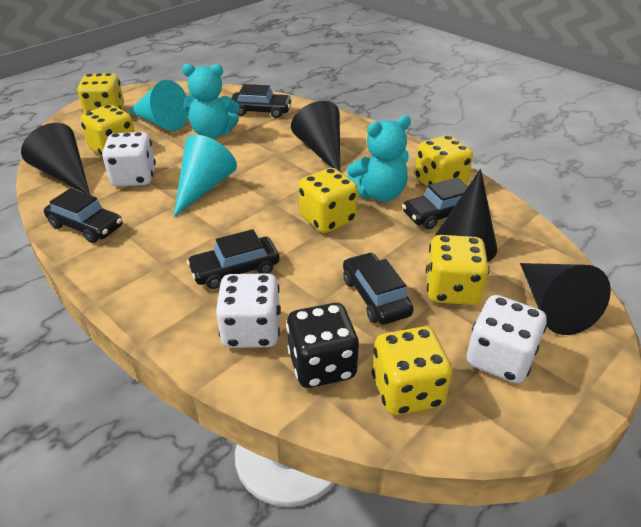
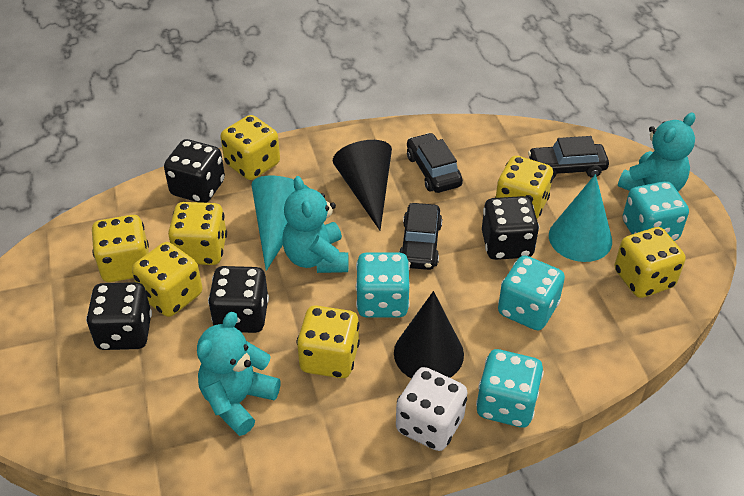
black car: 5 -> 3
black cone: 4 -> 2
black dice: 1 -> 4
turquoise dice: 0 -> 4
turquoise teddy bear: 2 -> 3
white dice: 3 -> 1
yellow dice: 6 -> 7

